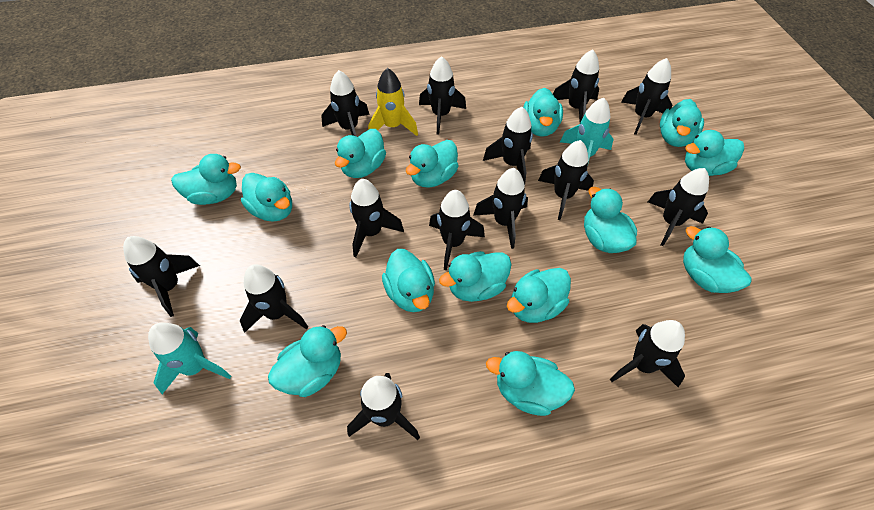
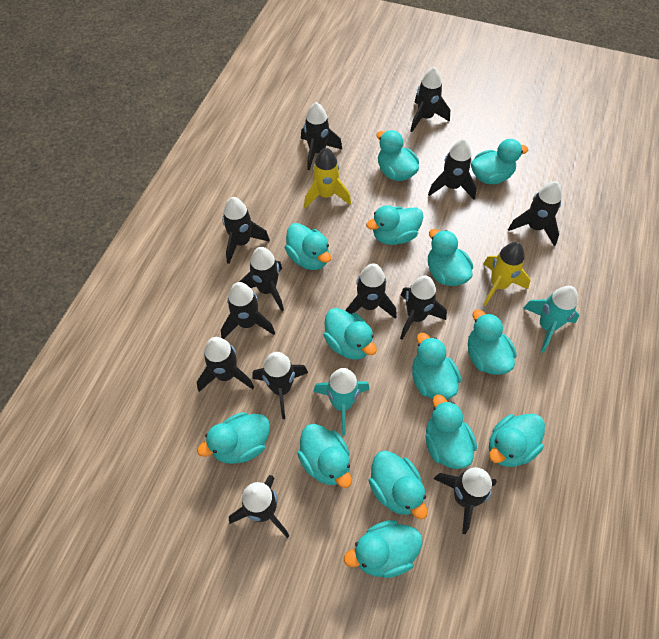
black rocket: 14 -> 13
yellow rocket: 1 -> 2

